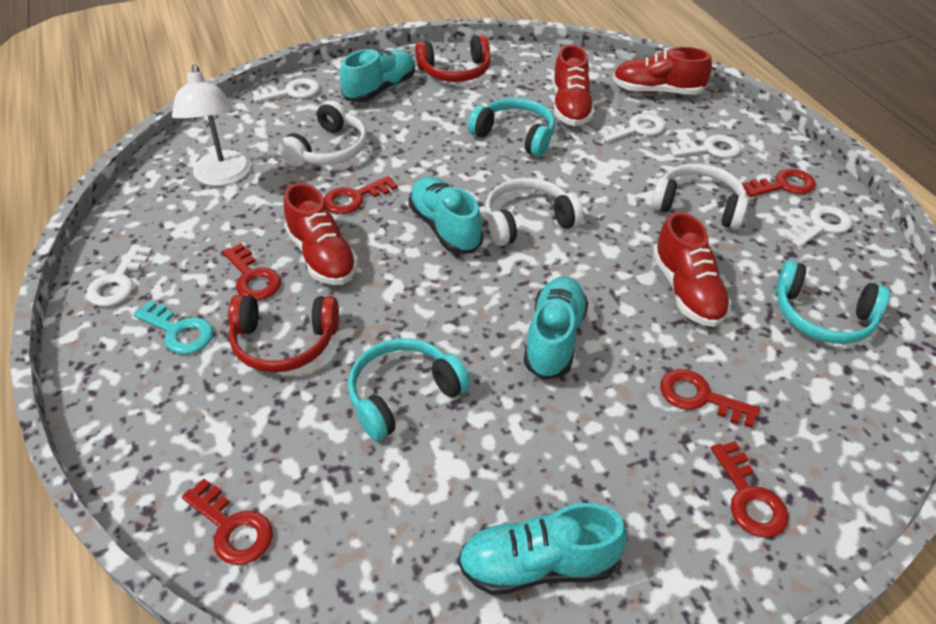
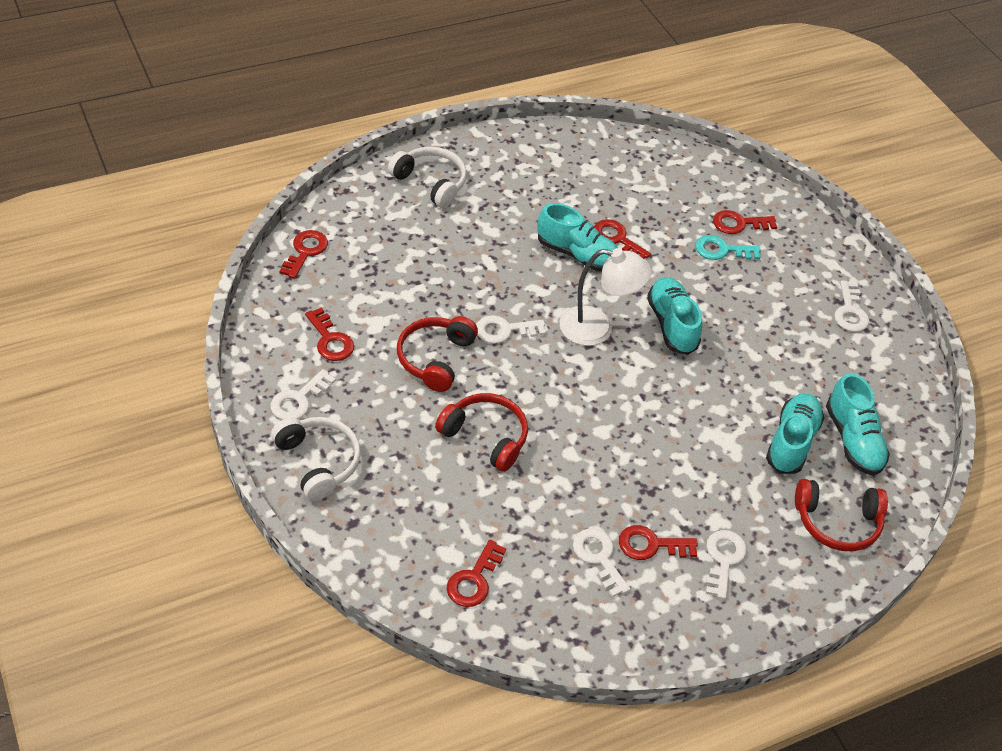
red headphones: 2 -> 3
red shoe: 4 -> 0
turquoise headphones: 3 -> 0
white headphones: 3 -> 2

